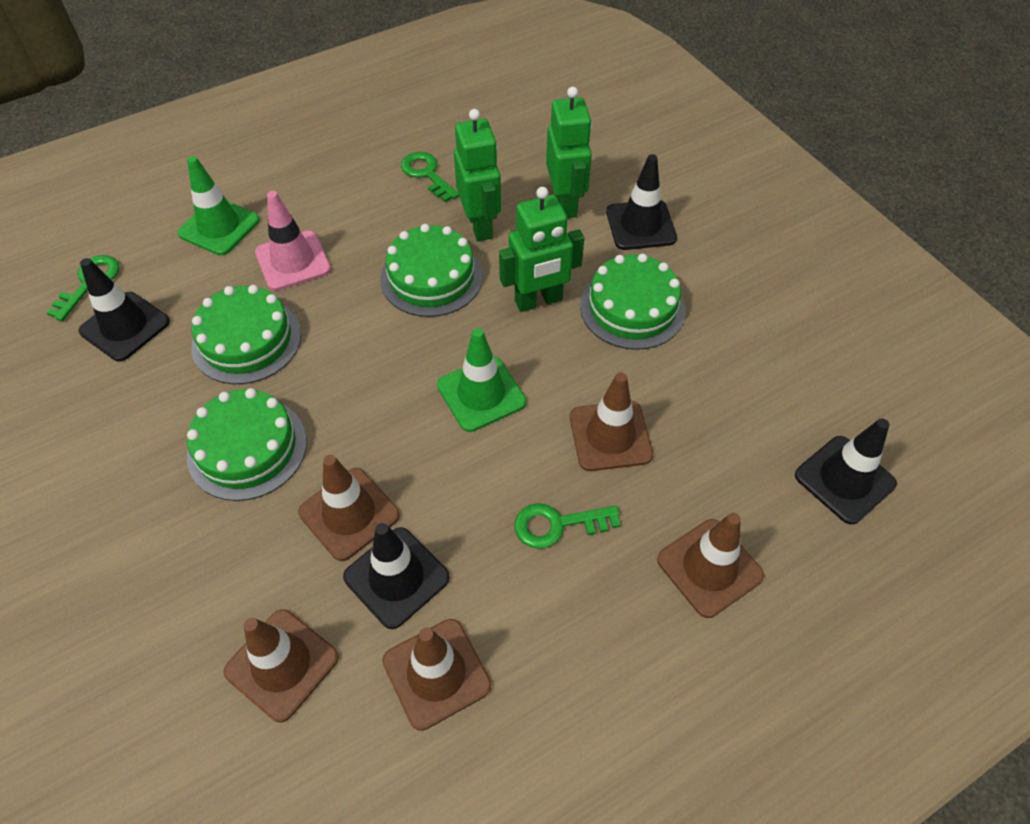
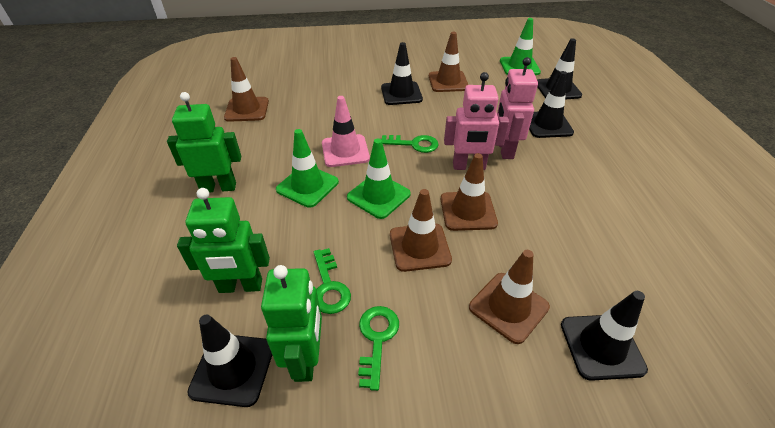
black traffic cone: 4 -> 5
green cake: 4 -> 0
green traffic cone: 2 -> 3
pink robot: 0 -> 2

